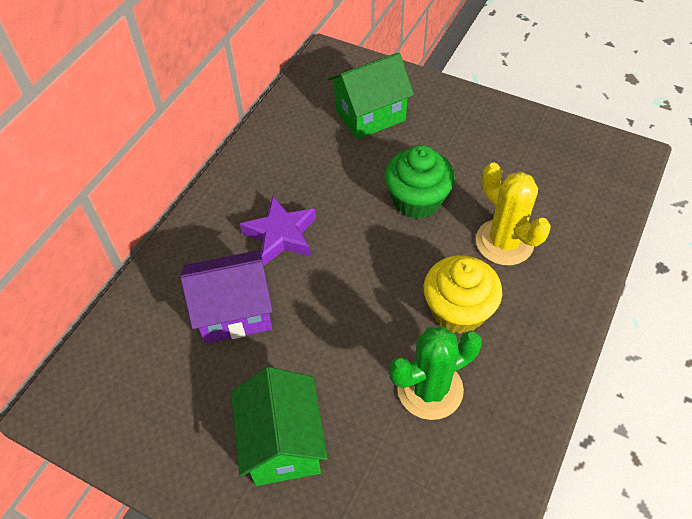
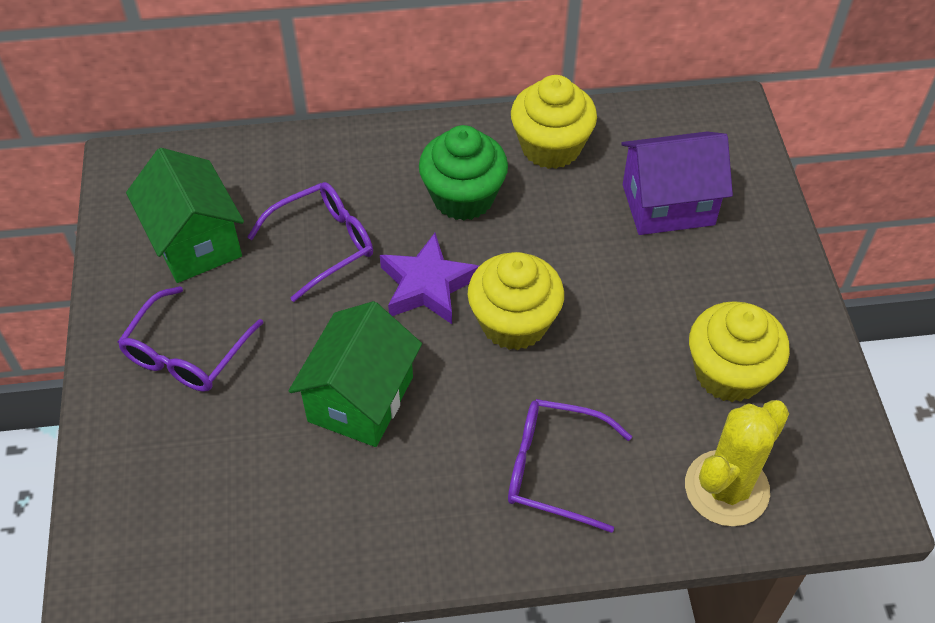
green cactus: 1 -> 0
purple glasses: 0 -> 3
yellow cupcake: 1 -> 3

